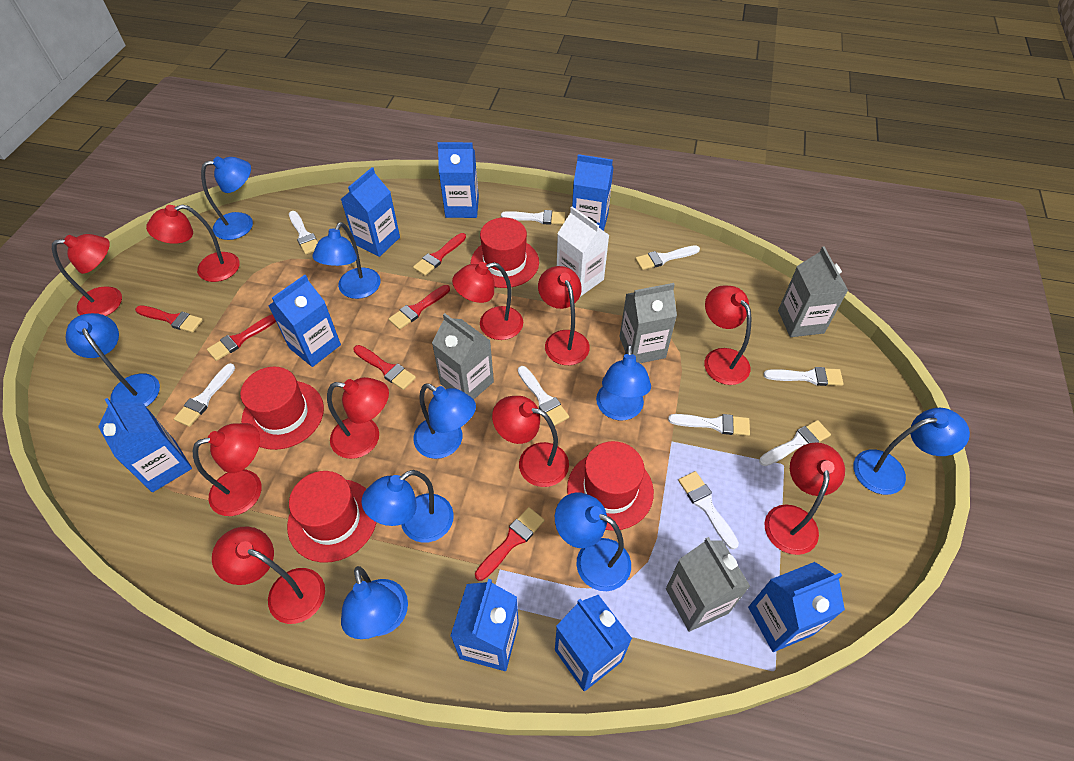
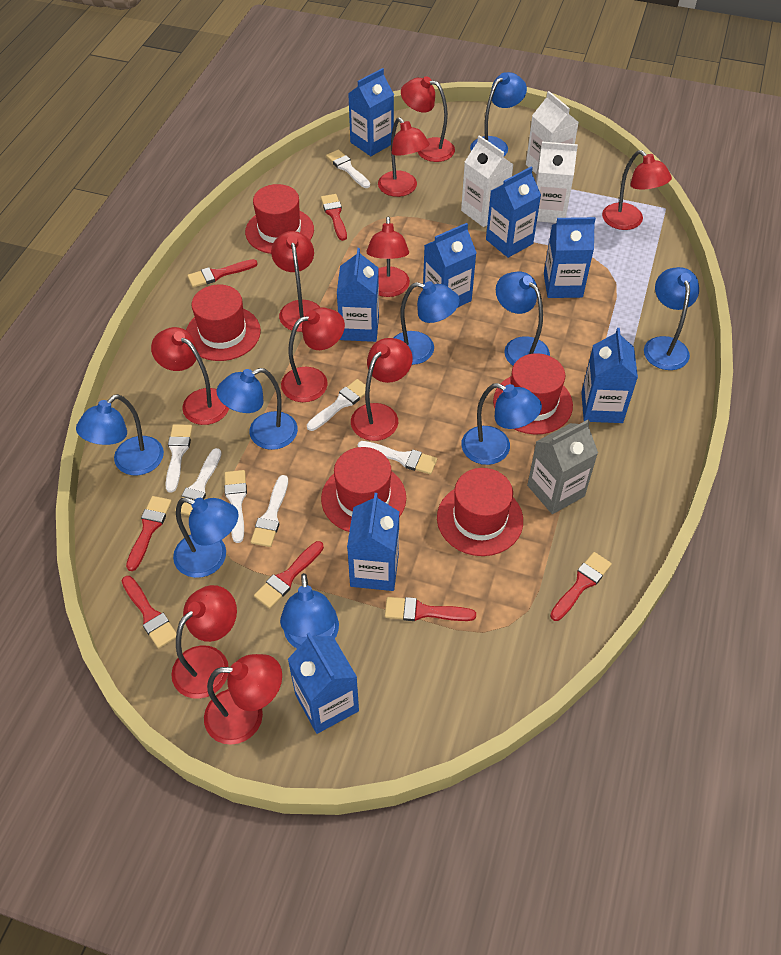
grey carton: 4 -> 1
red brush: 6 -> 7
red hat: 4 -> 5
white brush: 9 -> 7
white carton: 1 -> 3

